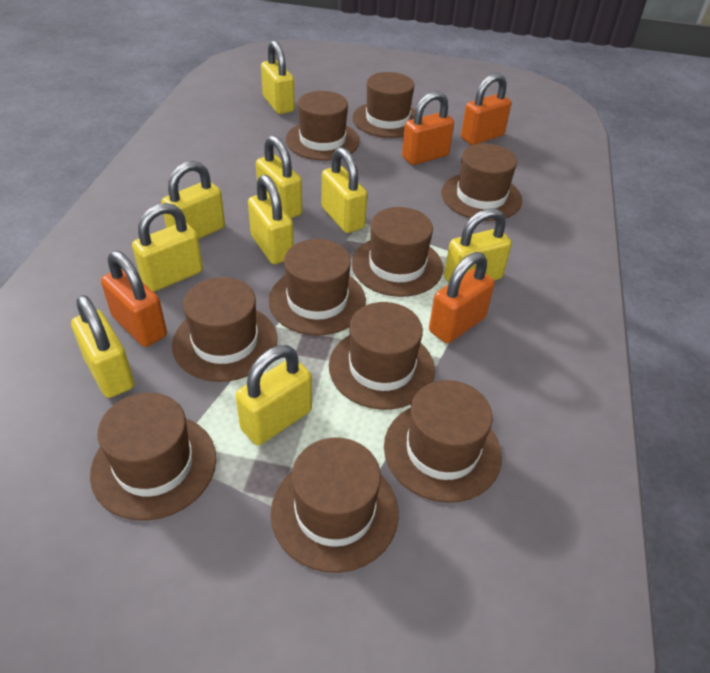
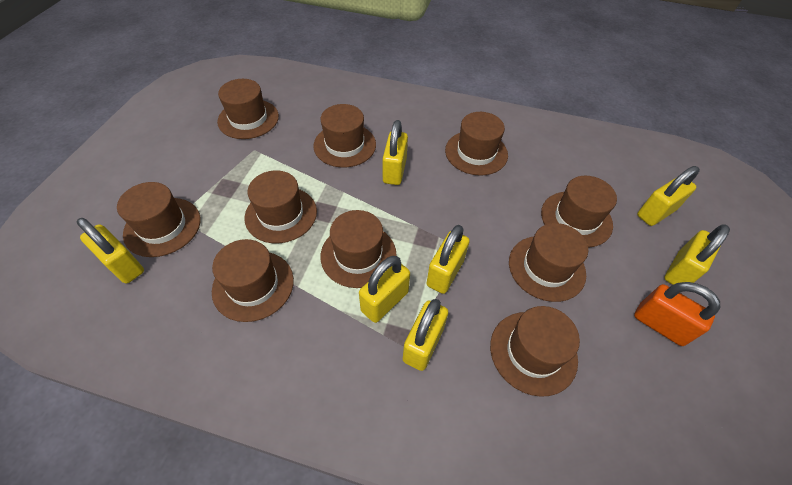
orange padlock: 4 -> 1
yellow padlock: 9 -> 7

